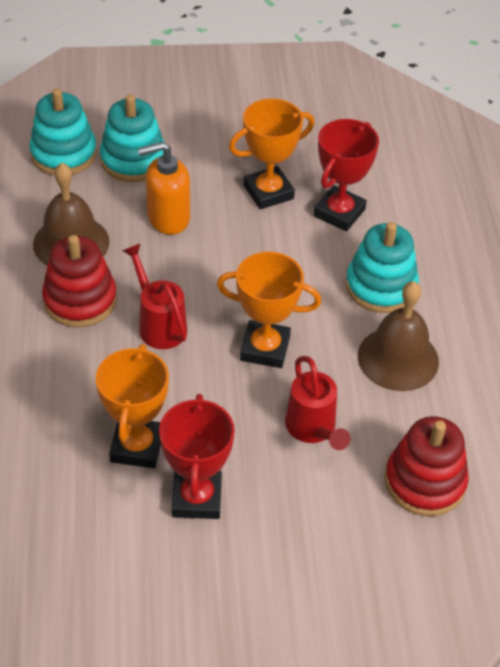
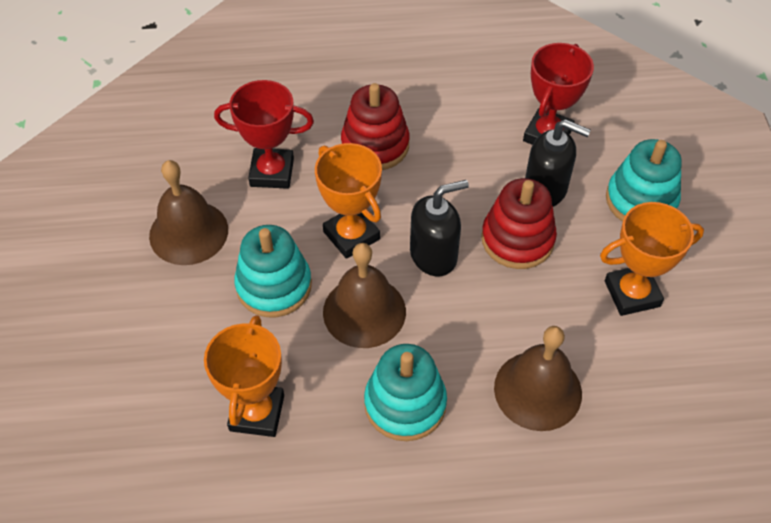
black soap dispenser: 0 -> 2
brown bell: 2 -> 3
orange soap dispenser: 1 -> 0
red watering can: 2 -> 0

